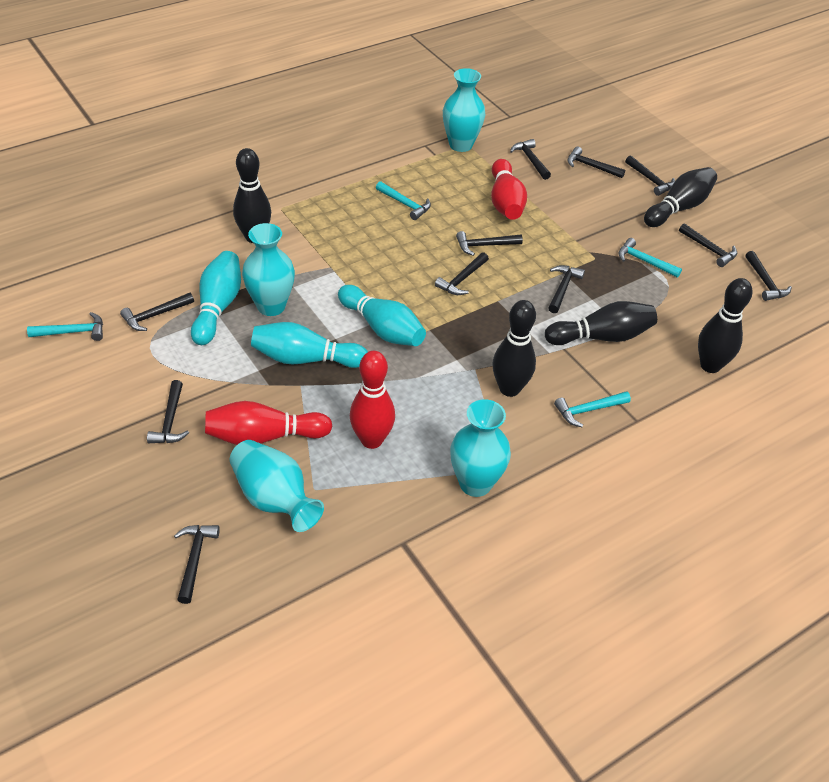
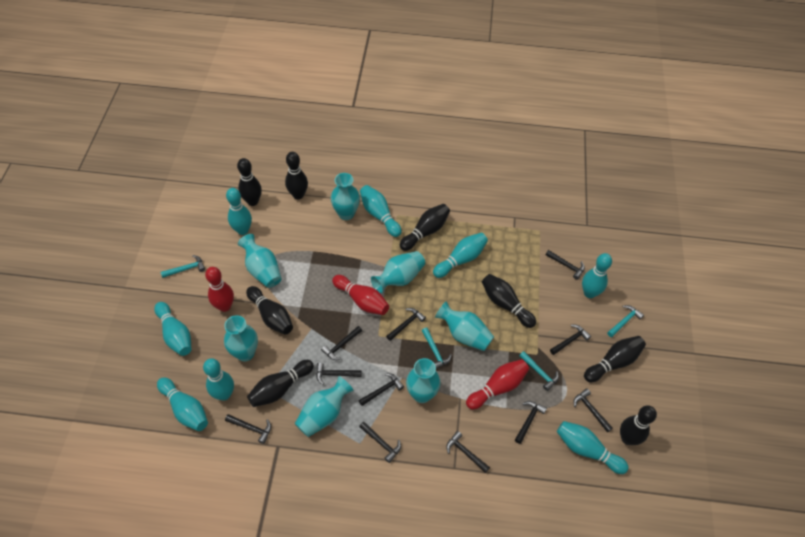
black bowling pin: 5 -> 8
turquoise bowling pin: 3 -> 8
turquoise vase: 4 -> 7

